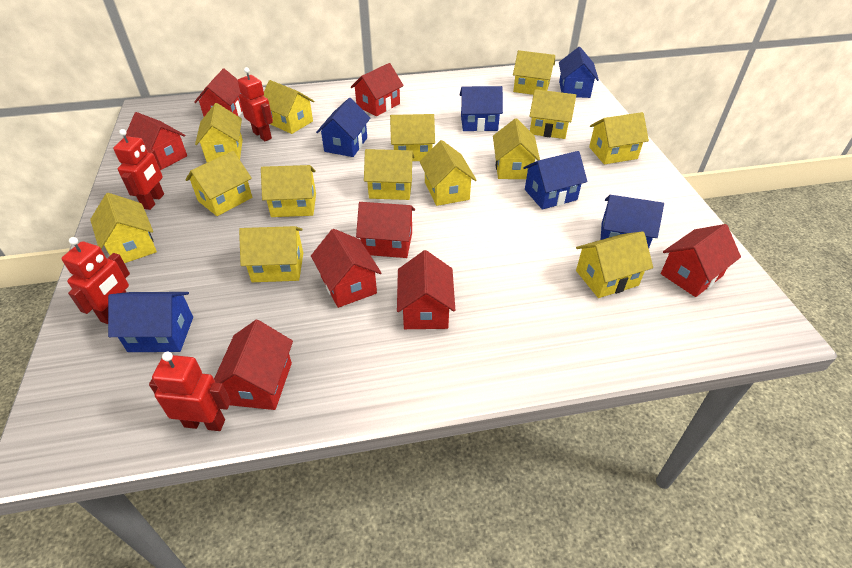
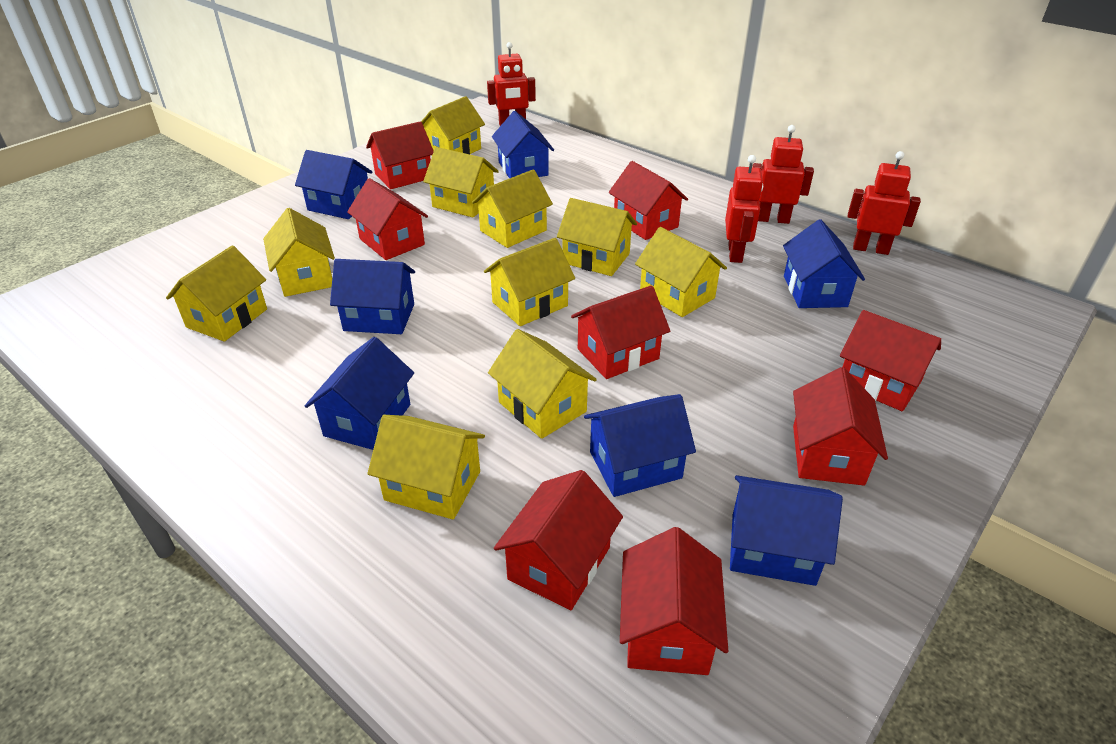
blue house: 6 -> 7
yellow house: 14 -> 10

